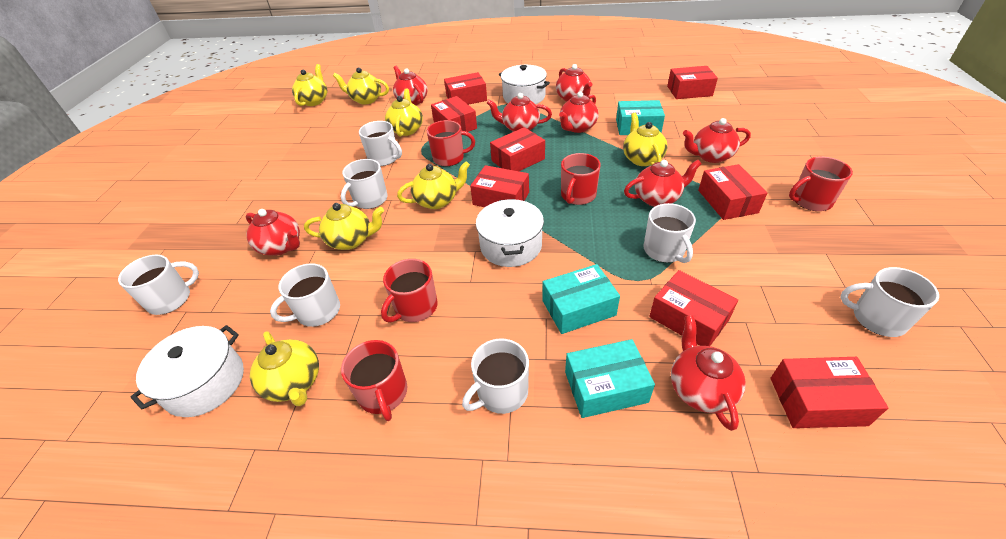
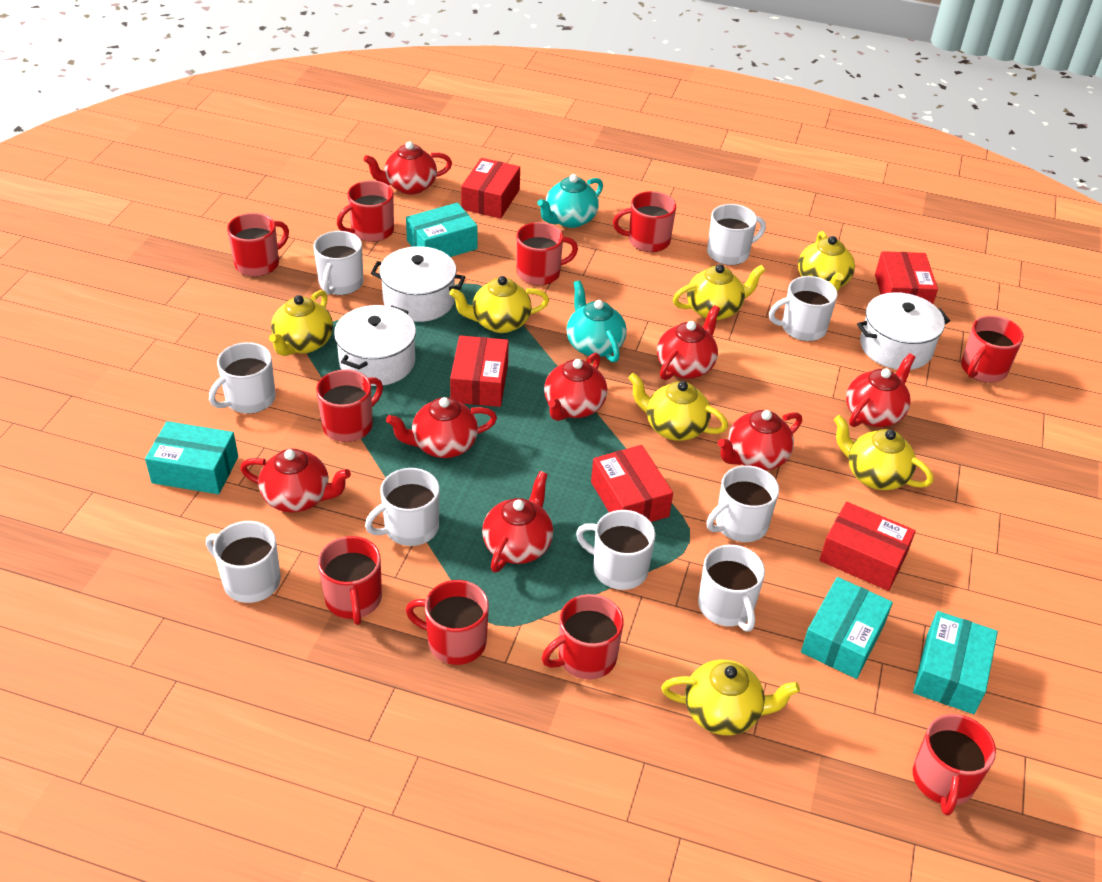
red box: 8 -> 5
red mug: 5 -> 10
turquoise box: 3 -> 4
turquoise teapot: 0 -> 2
white mug: 7 -> 9

